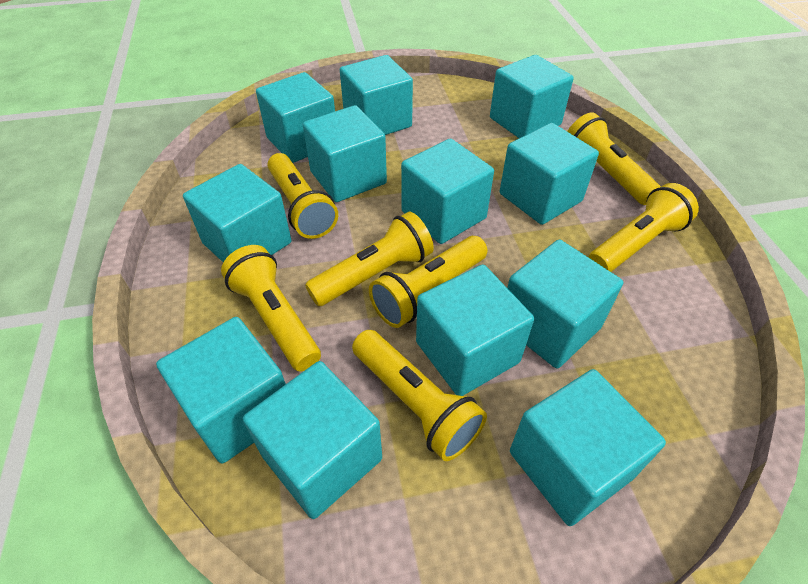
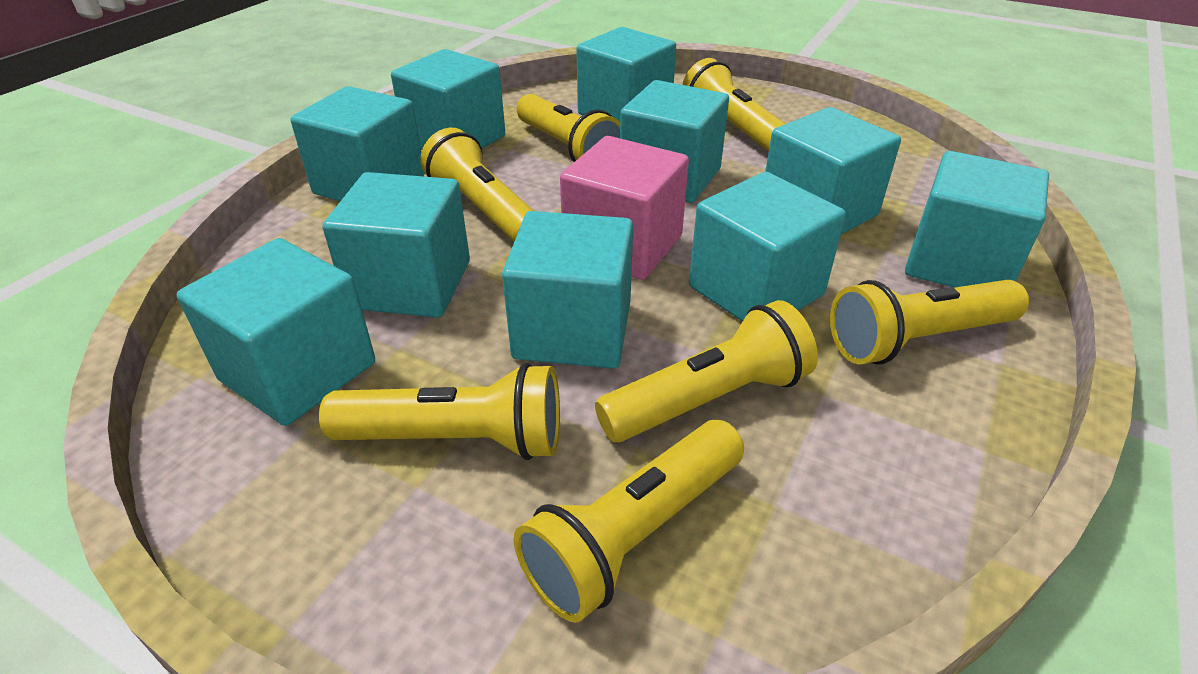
pink cube: 0 -> 1
turquoise cube: 12 -> 10

